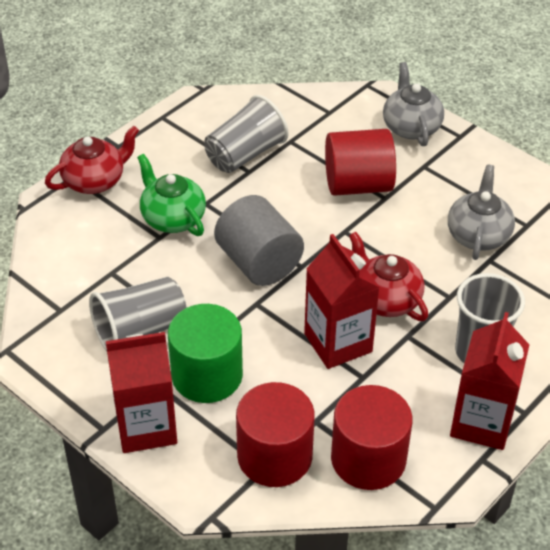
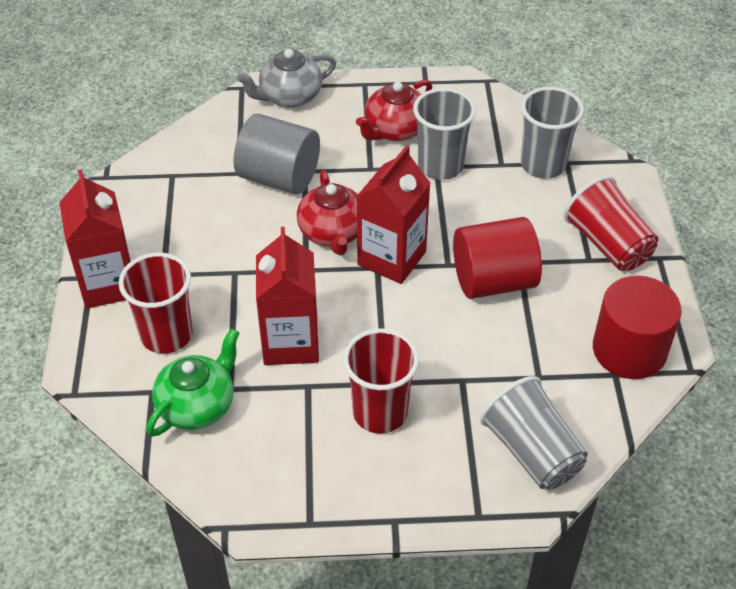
green cylinder: 1 -> 0
grey teapot: 2 -> 1
red cup: 0 -> 3
red cylinder: 3 -> 2

